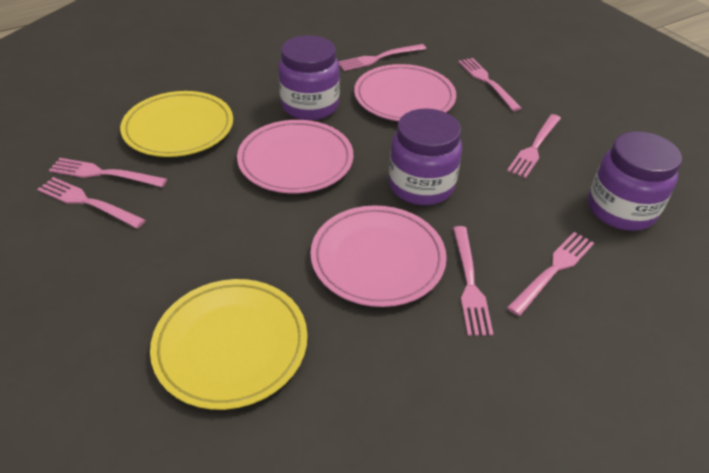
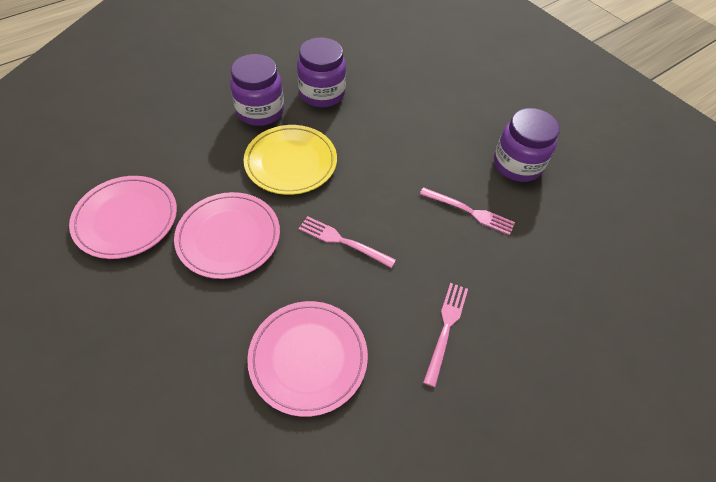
pink fork: 7 -> 3
yellow plate: 2 -> 1

